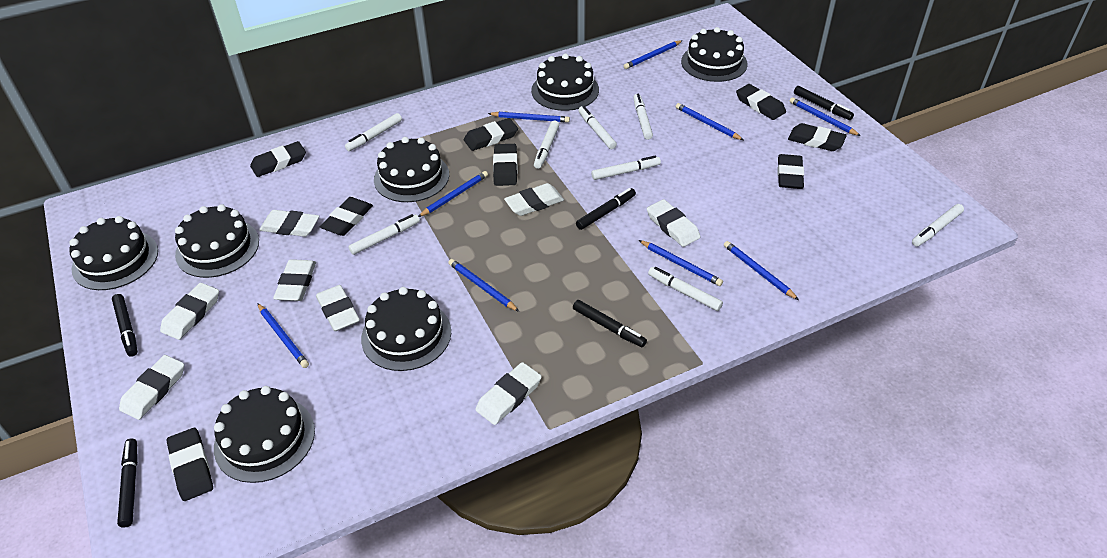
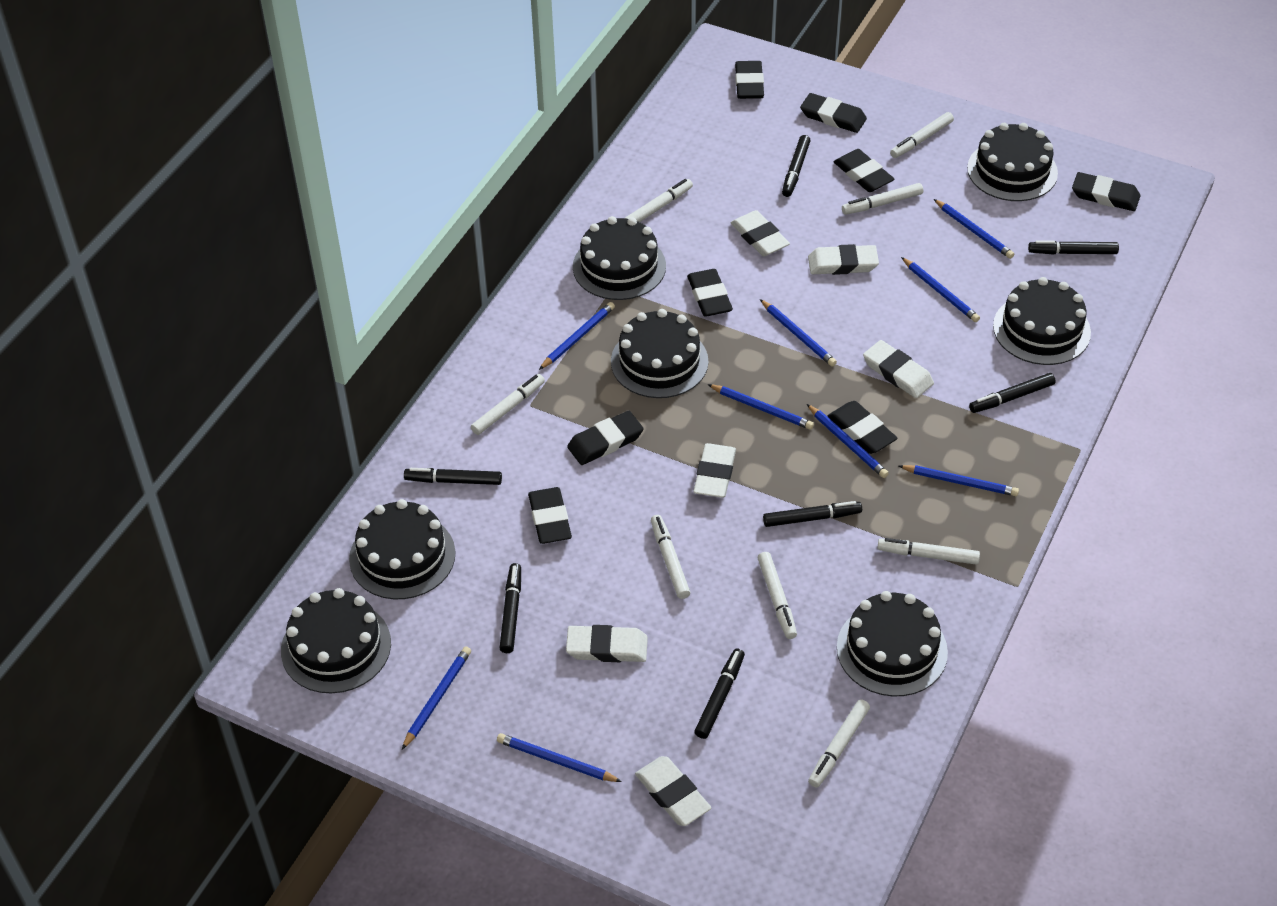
black marker: 5 -> 7
white eraser: 8 -> 6

